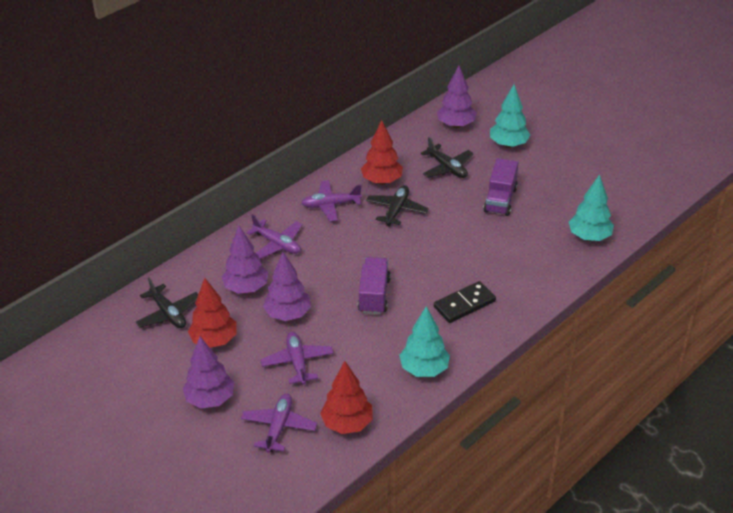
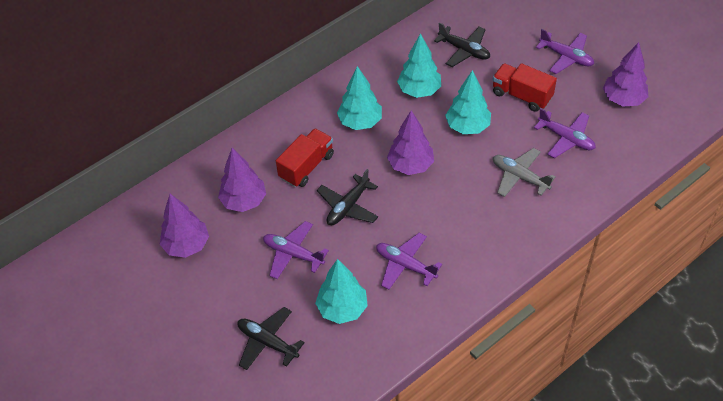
black domino: 1 -> 0
grey plane: 0 -> 1
purple truck: 2 -> 0
red tree: 3 -> 0
red truck: 0 -> 2
turquoise tree: 3 -> 4

